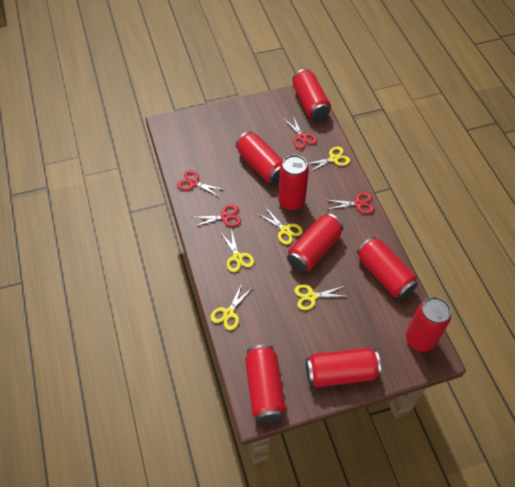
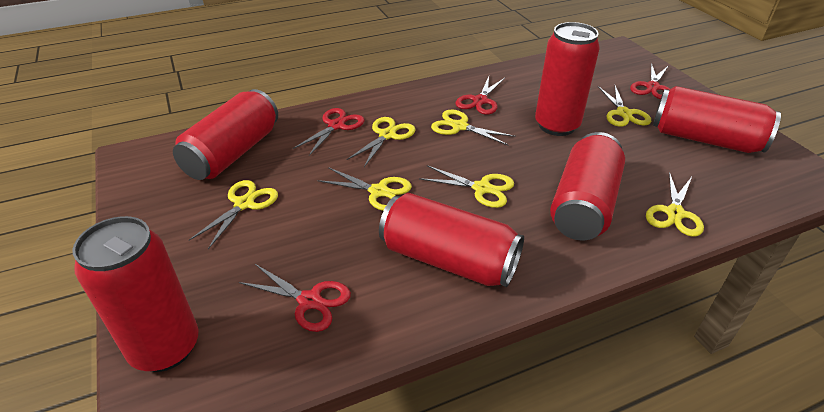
red can: 8 -> 6
yellow scissors: 5 -> 7

